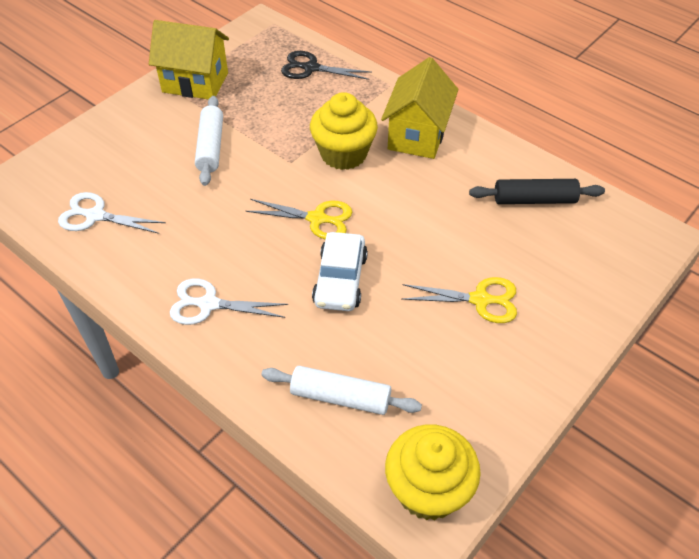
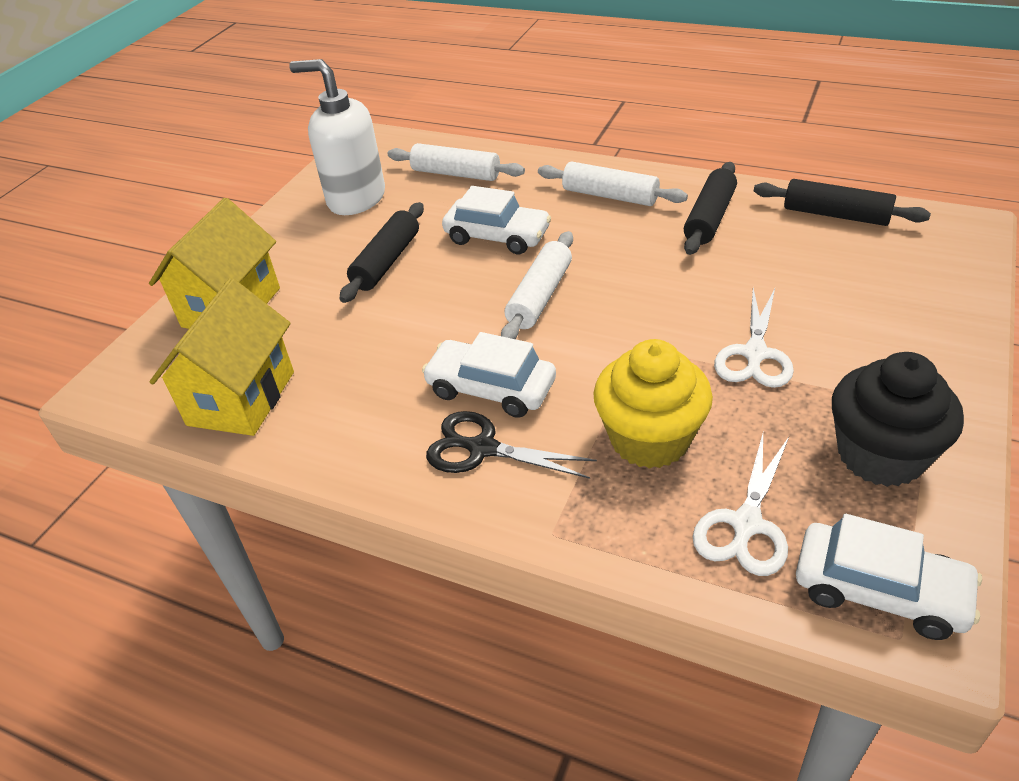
black cupcake: 0 -> 1
black rolling pin: 1 -> 3
white car: 1 -> 3
white rolling pin: 2 -> 3
white soap dispenser: 0 -> 1
yellow cupcake: 2 -> 1
yellow scissors: 2 -> 0

